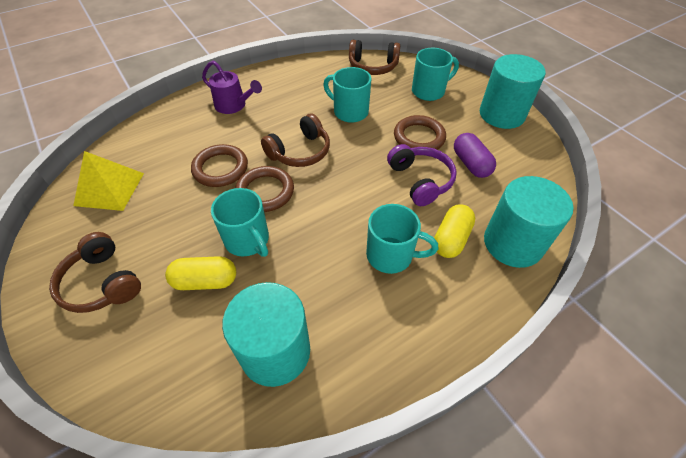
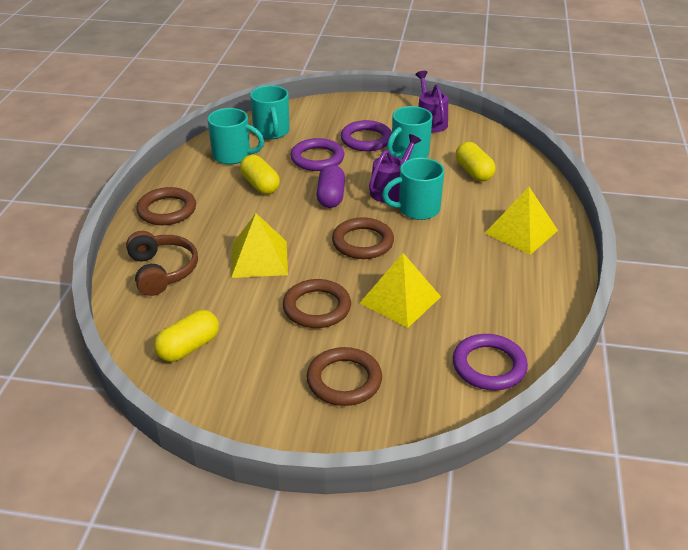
brown headphones: 3 -> 1
brown ring: 3 -> 4
purple headphones: 1 -> 0
purple ring: 0 -> 3
purple watering can: 1 -> 2
turquoise cylinder: 3 -> 0
yellow capsule: 2 -> 3
yellow pyramid: 1 -> 3

